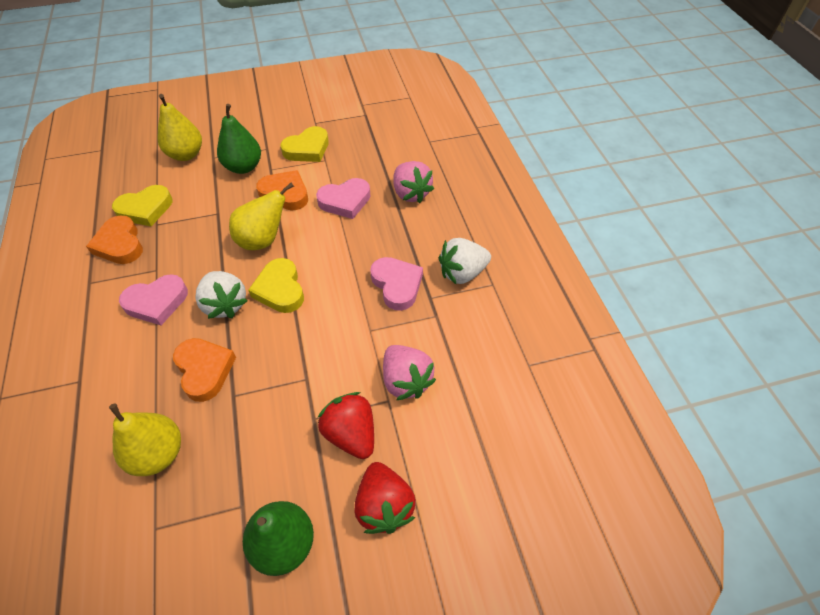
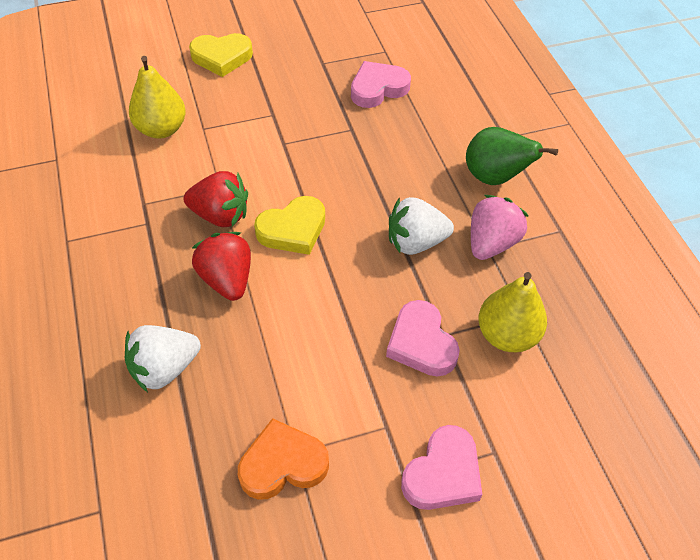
green pear: 2 -> 1
orange heart: 3 -> 1
pink strawberry: 2 -> 1
yellow heart: 3 -> 2
yellow pear: 3 -> 2

